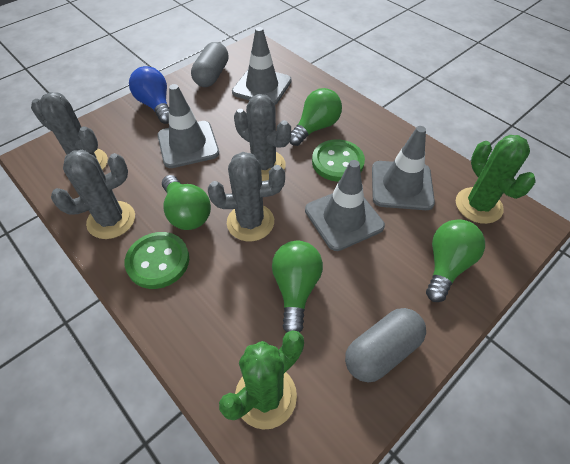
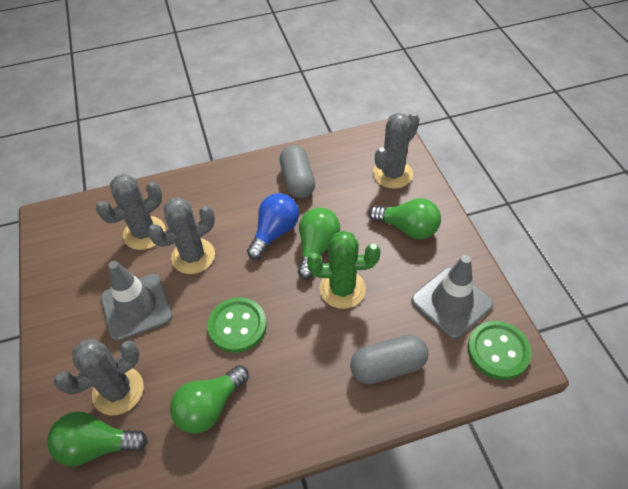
green cactus: 2 -> 1
grey traffic cone: 4 -> 2

